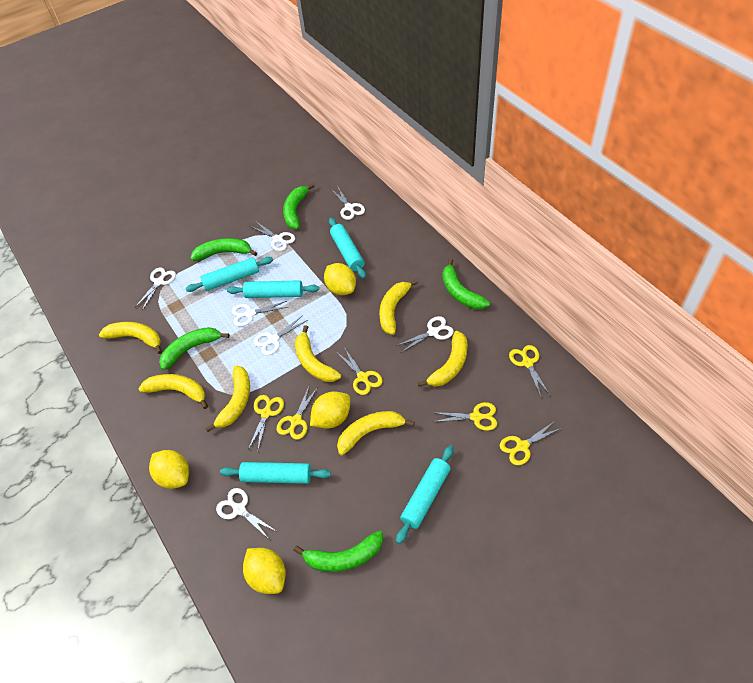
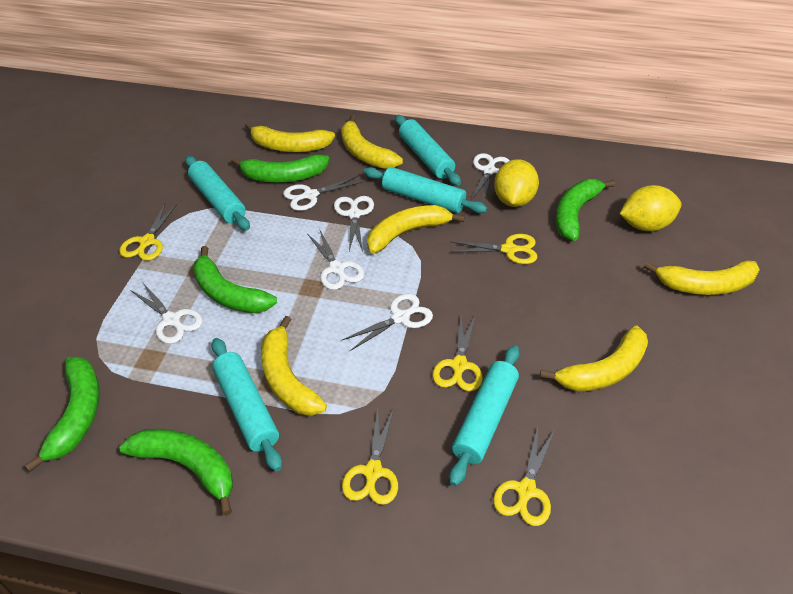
white scissors: 7 -> 6
yellow banana: 7 -> 6
yellow lemon: 4 -> 2
yellow scissors: 6 -> 5

